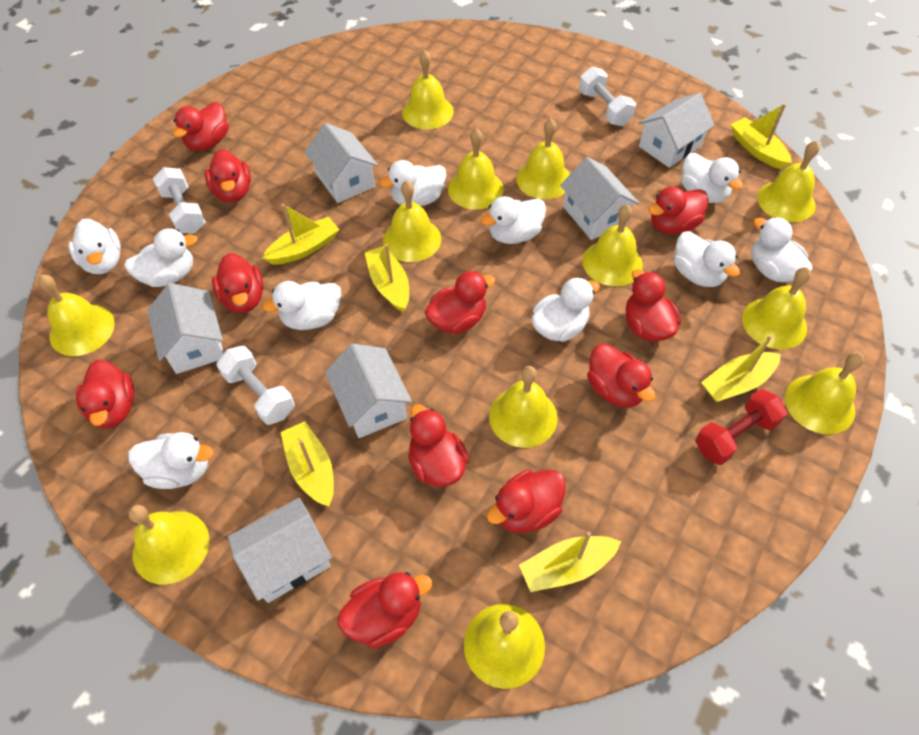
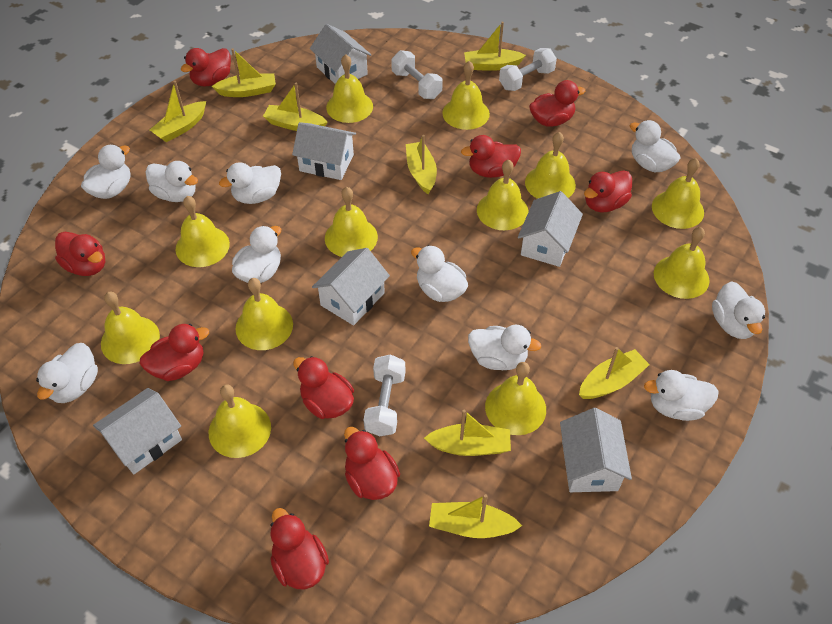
red duck: 11 -> 9
red dumbbell: 1 -> 0
yellow boat: 6 -> 8

